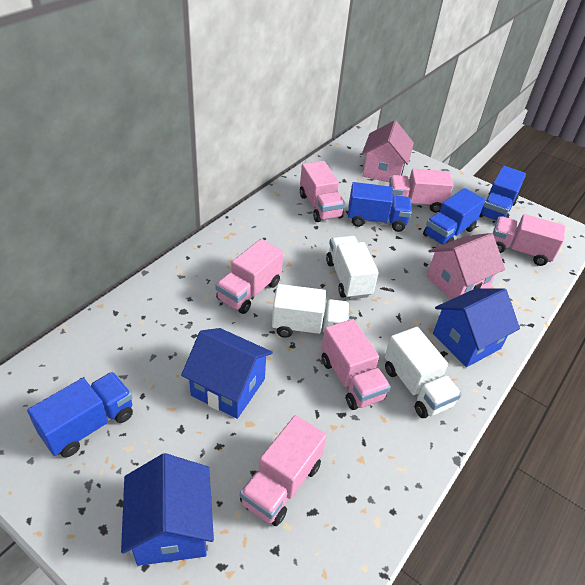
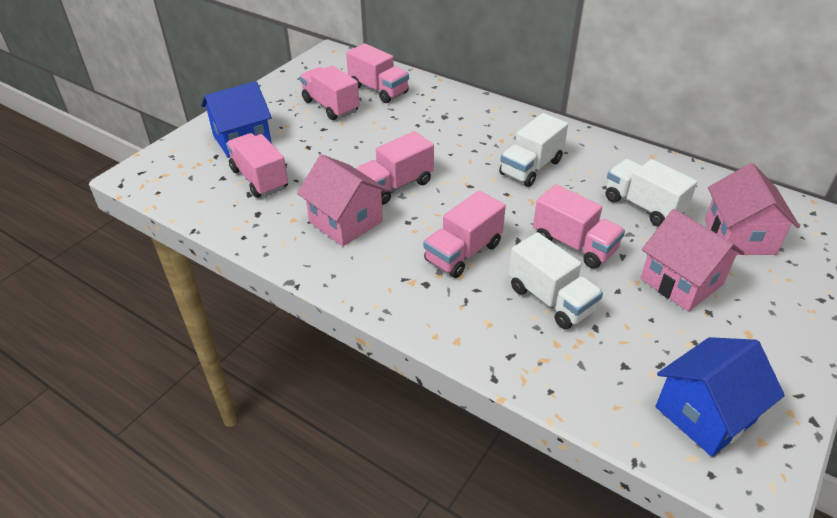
blue house: 3 -> 2
blue truck: 4 -> 0
pink house: 2 -> 3

